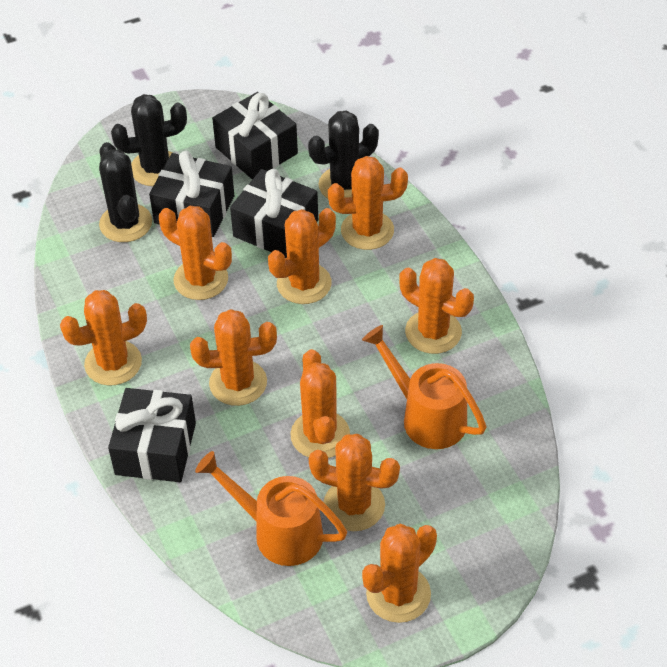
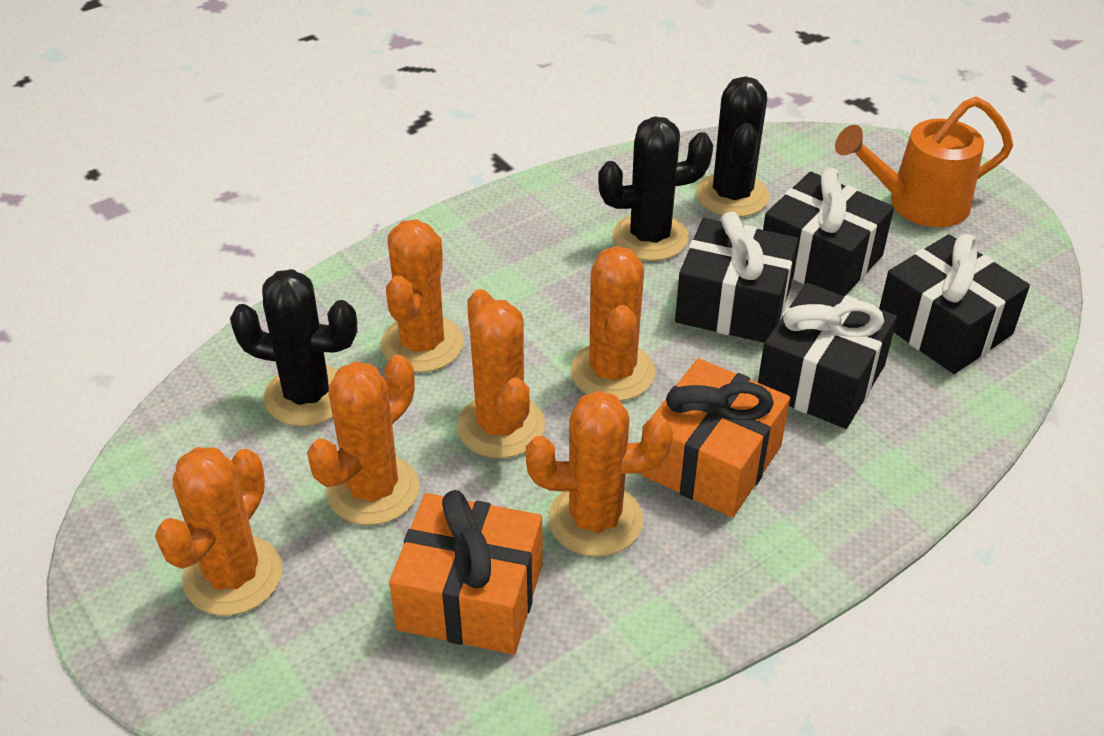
orange cactus: 9 -> 6
orange gift: 0 -> 2
orange watering can: 2 -> 1

